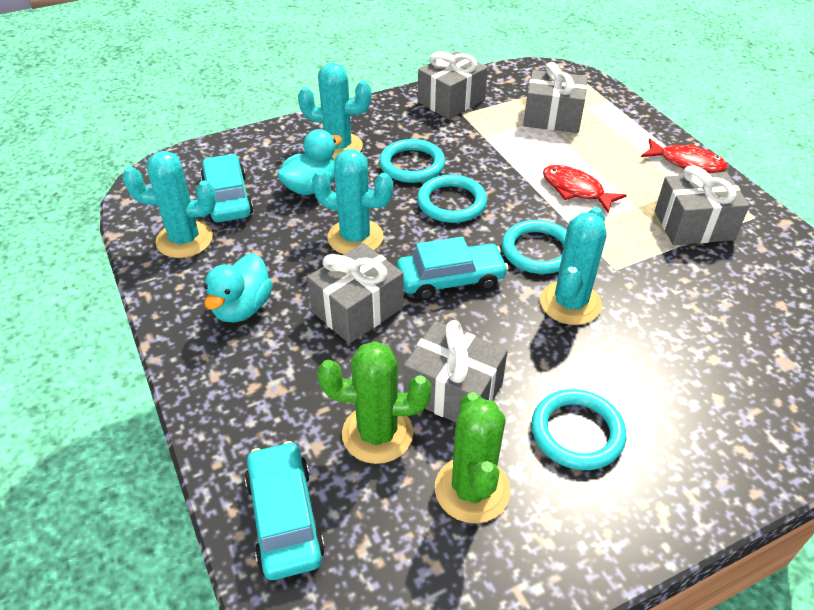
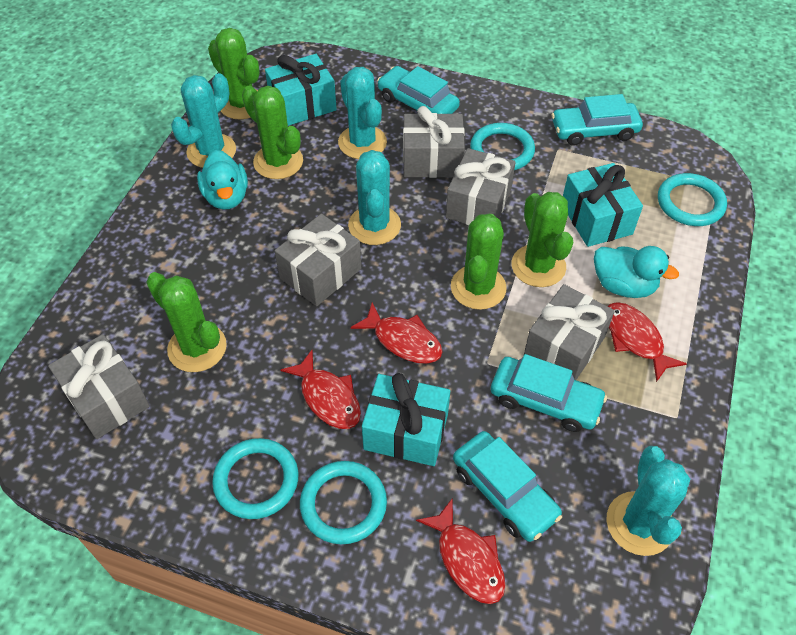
green cactus: 2 -> 5
red fish: 2 -> 4
turquoise car: 3 -> 4
turquoise gift: 0 -> 3

